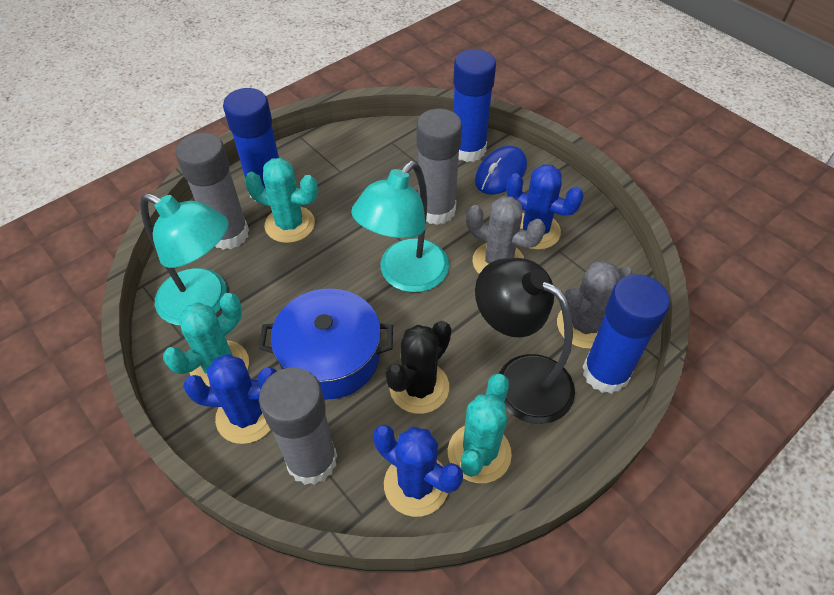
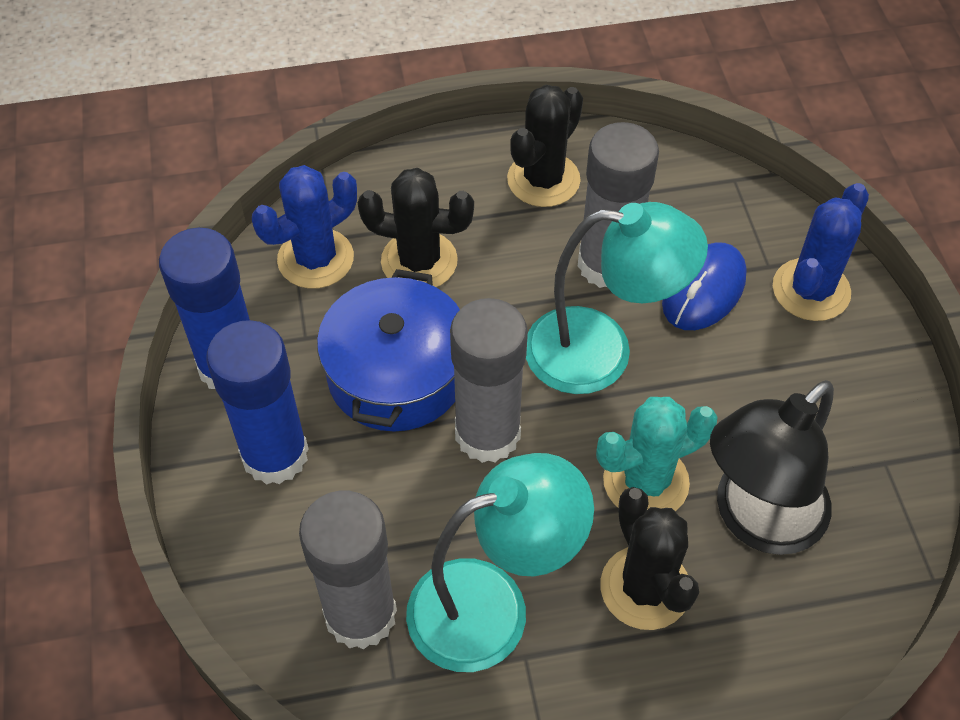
black cactus: 1 -> 3
blue cactus: 3 -> 2
blue glue stick: 3 -> 2
grey cactus: 2 -> 0
turquoise cactus: 3 -> 1

